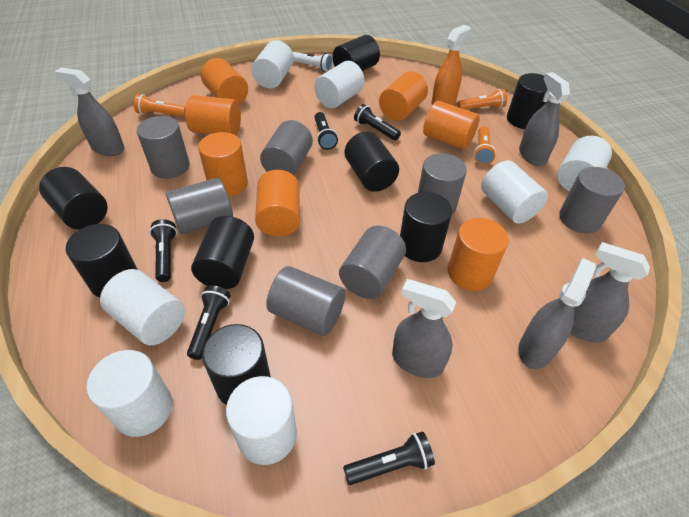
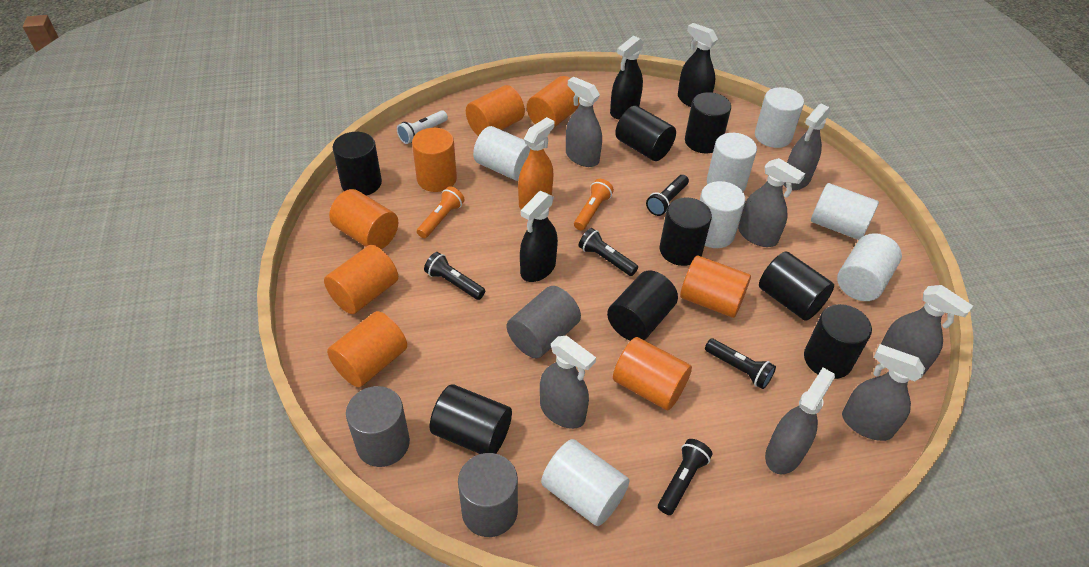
black spray bottle: 0 -> 3
grey cylinder: 7 -> 3
grey spray bottle: 5 -> 7
orange cylinder: 7 -> 8
orange flashlight: 3 -> 2

